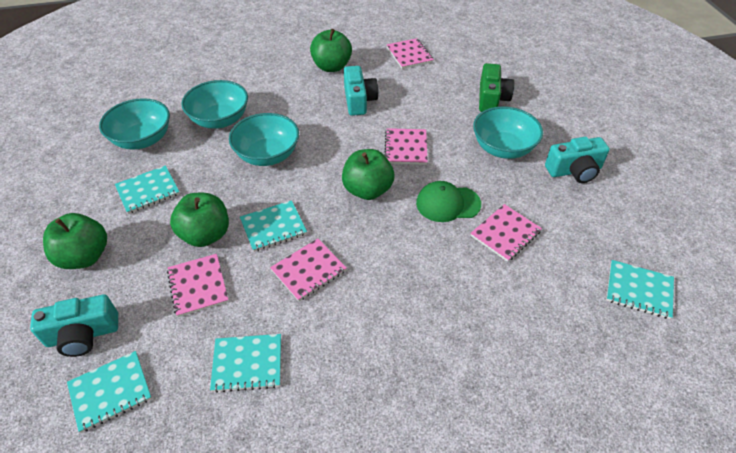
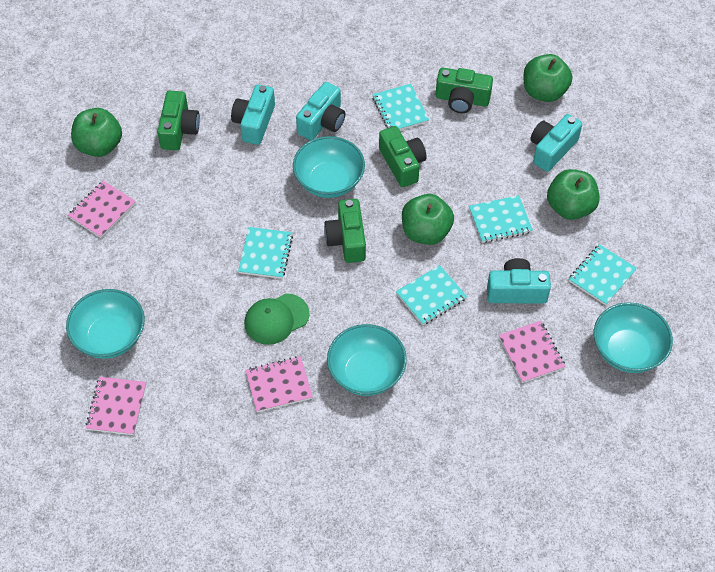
green camera: 1 -> 4
pink notebook: 5 -> 4
turquoise camera: 3 -> 4

